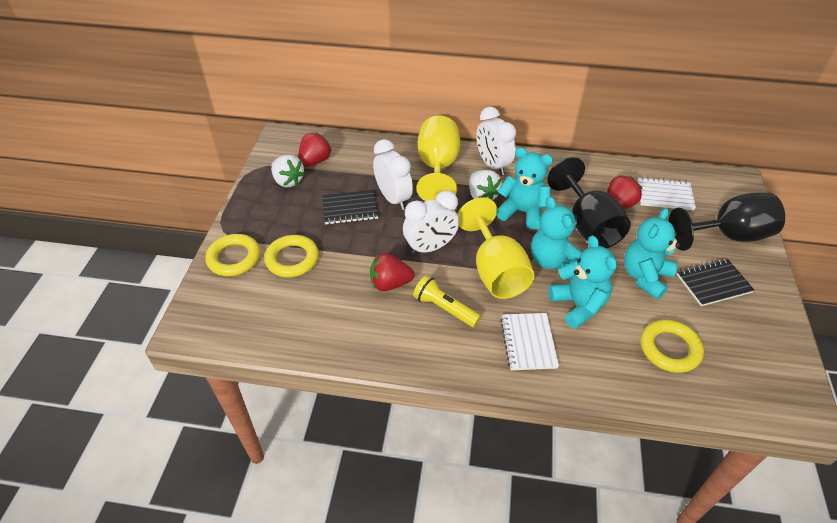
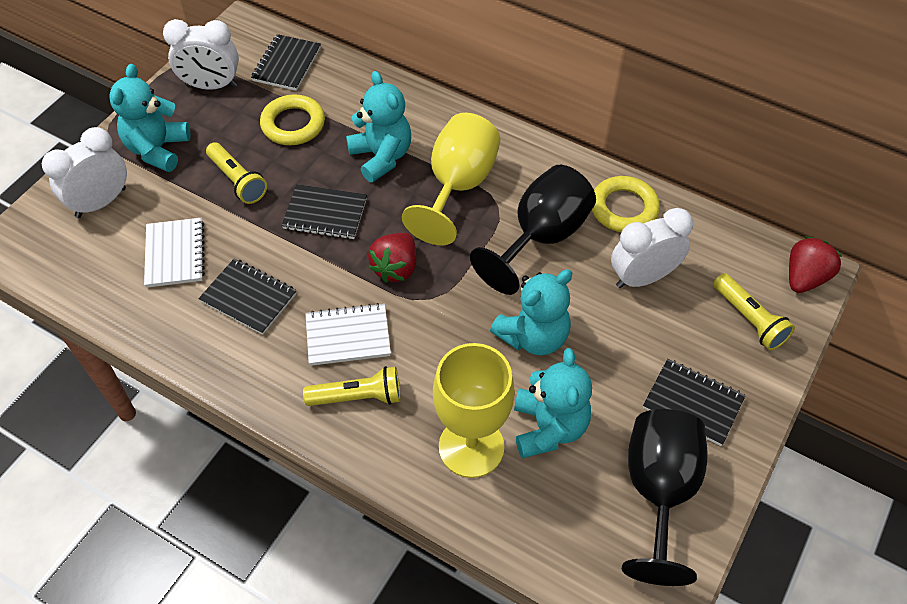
black notebook: 2 -> 4
red strawberry: 3 -> 2
white strawberry: 2 -> 0
yellow flashlight: 1 -> 3
yellow ring: 3 -> 2

